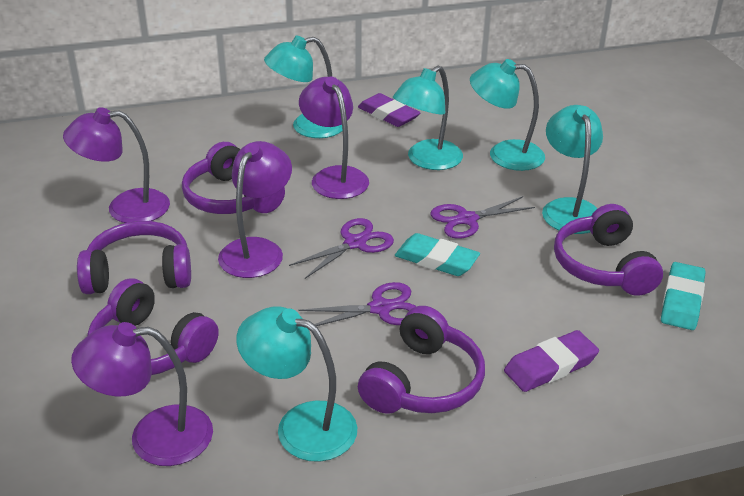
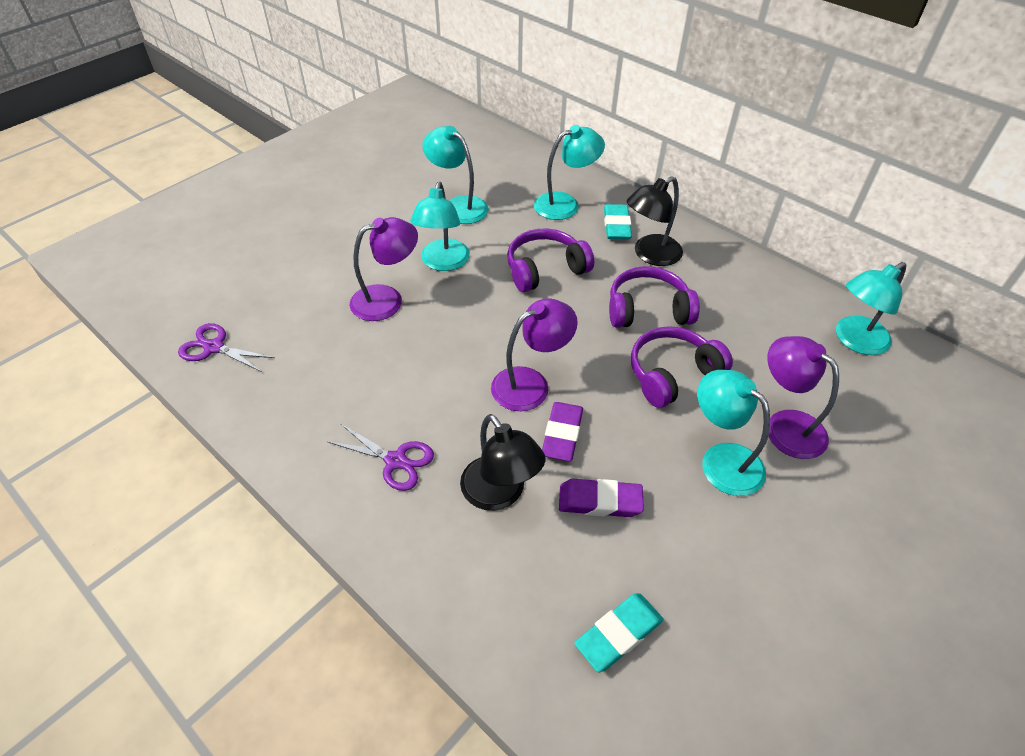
black lamp: 0 -> 2
purple headphones: 5 -> 3
purple lamp: 4 -> 3
purple scissors: 3 -> 2

